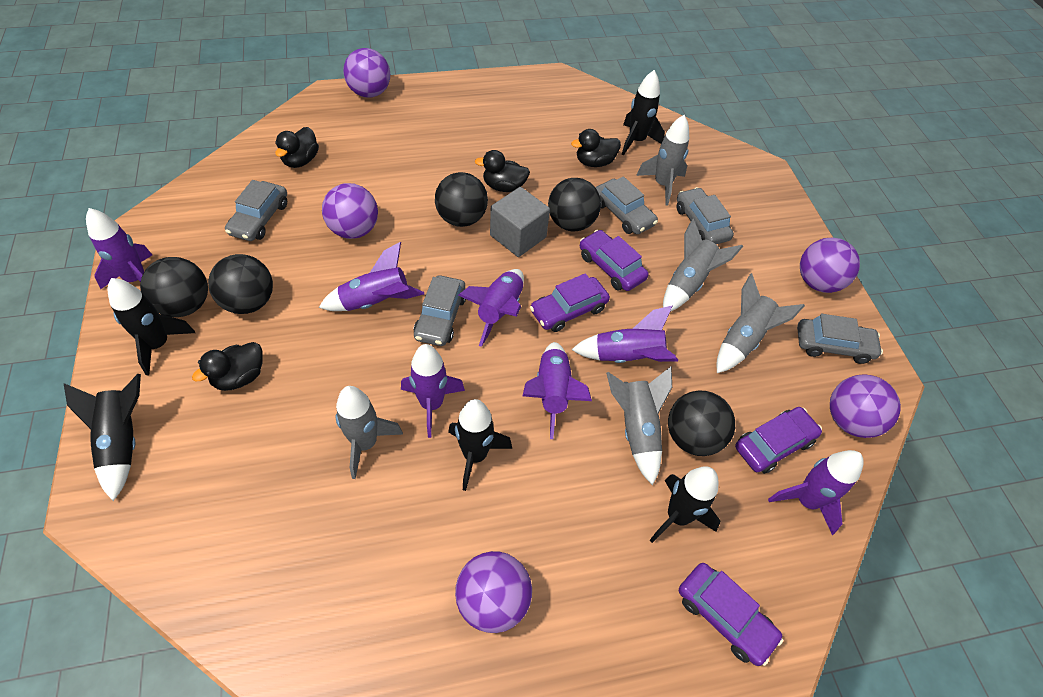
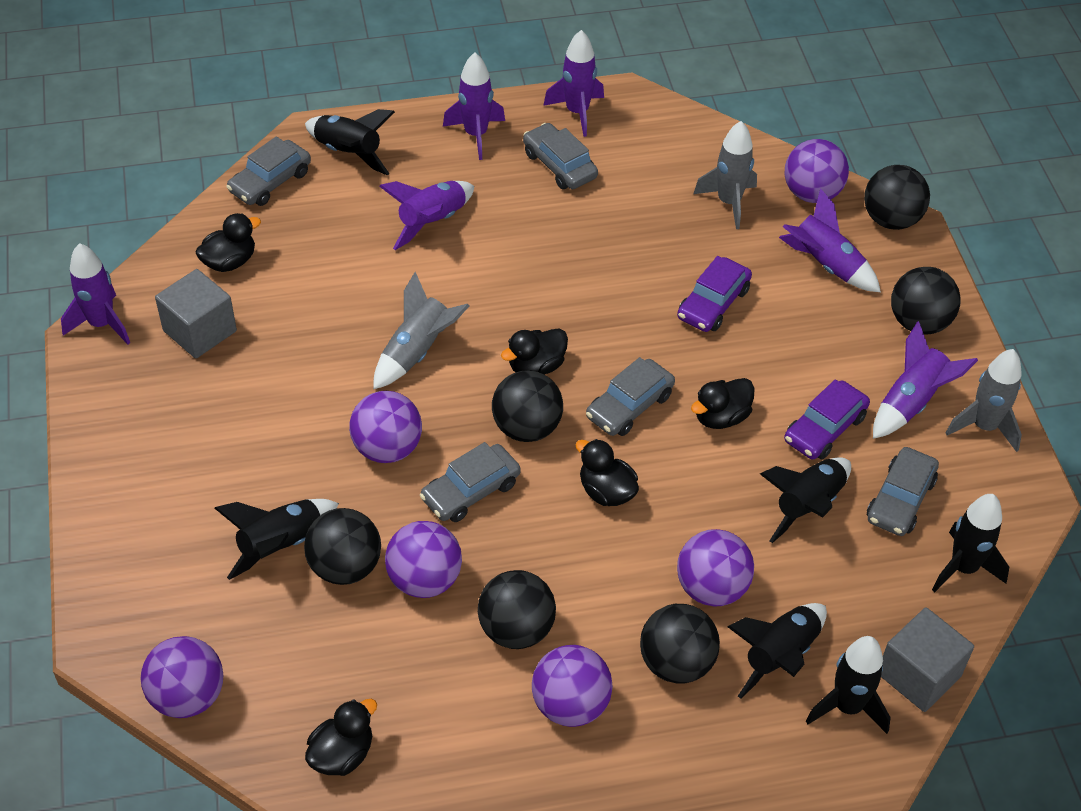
black ball: 5 -> 6
black duck: 4 -> 5
black rocket: 5 -> 6
grey cube: 1 -> 2
grey rocket: 5 -> 3
purple ball: 5 -> 6
purple car: 4 -> 2
purple rocket: 7 -> 6

